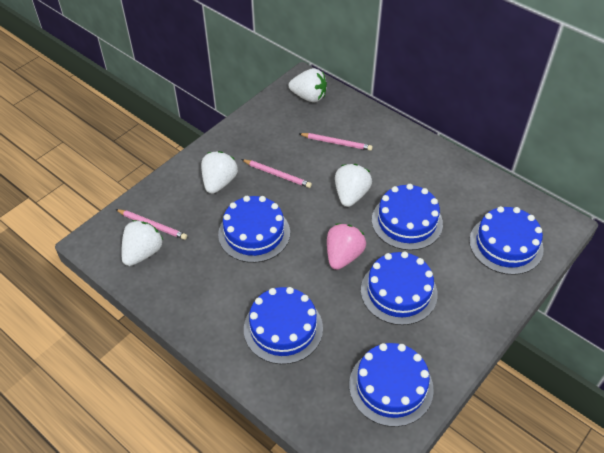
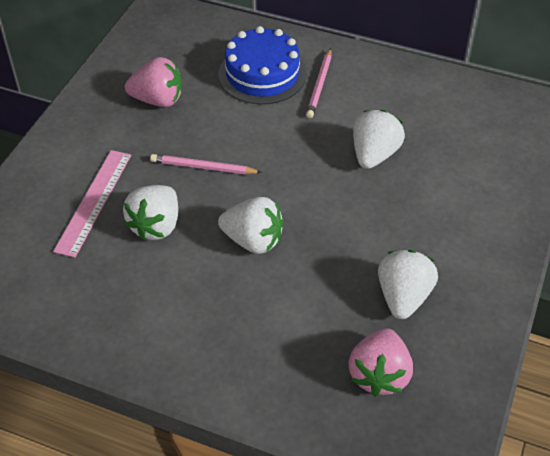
blue cake: 6 -> 1
pink pencil: 3 -> 2
pink ruler: 0 -> 1
pink strawberry: 1 -> 2

